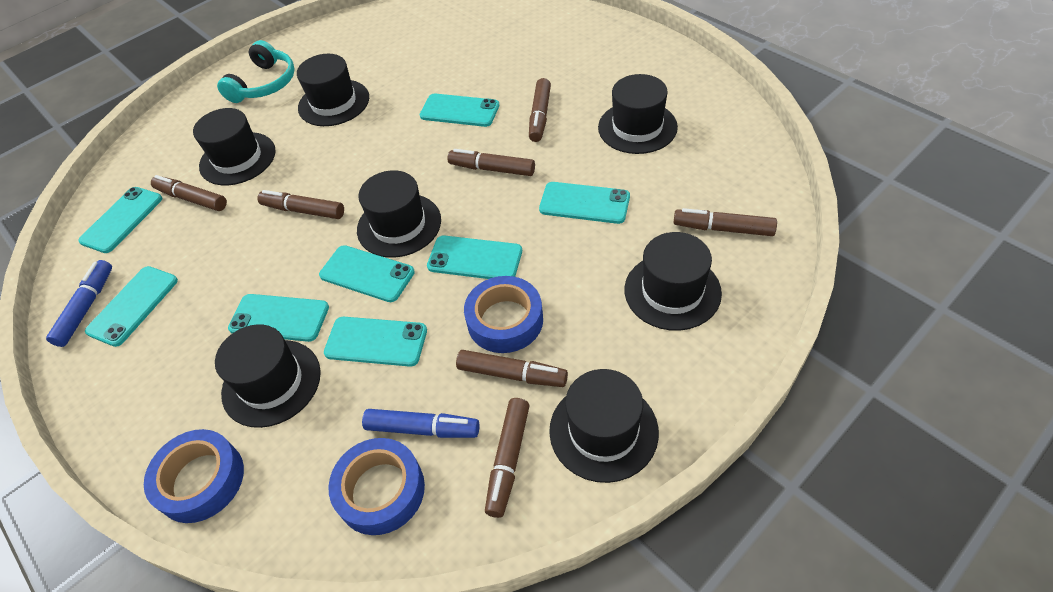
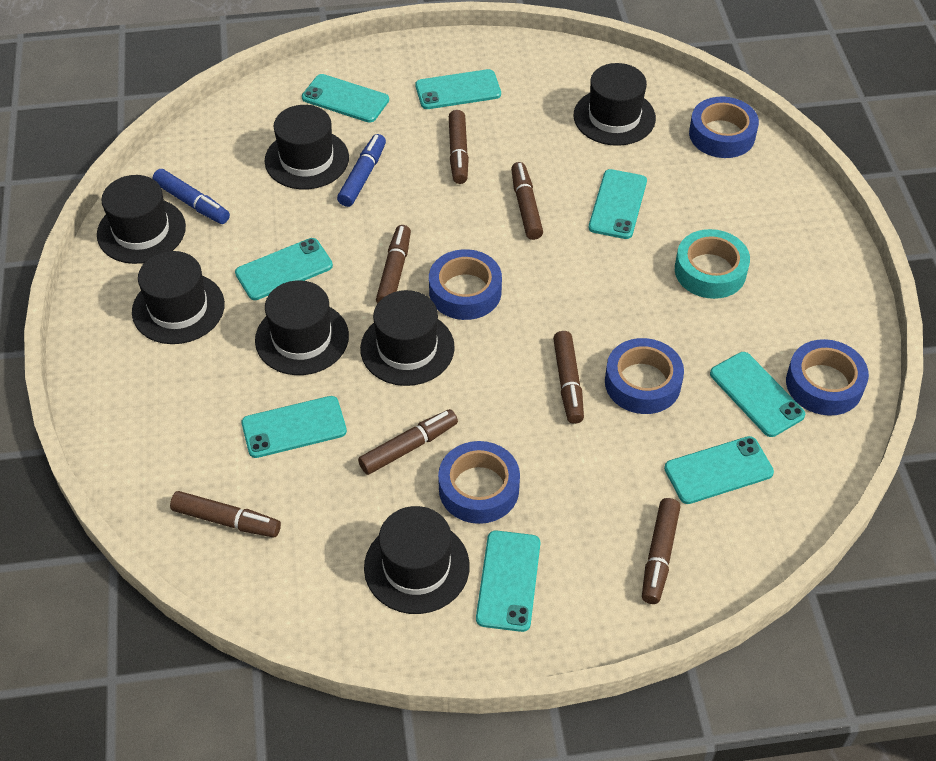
blue tape: 3 -> 5
turquoise headphones: 1 -> 0
turquoise tape: 0 -> 1

